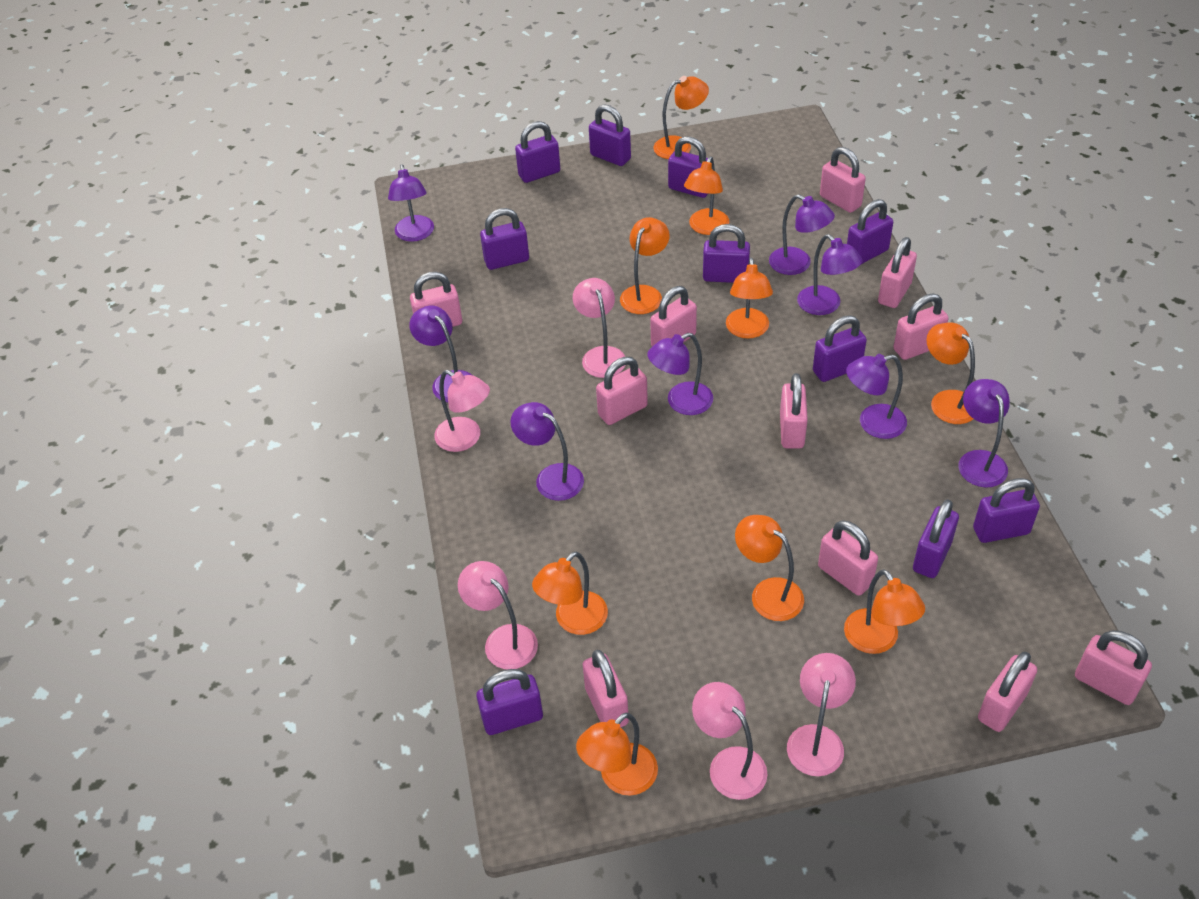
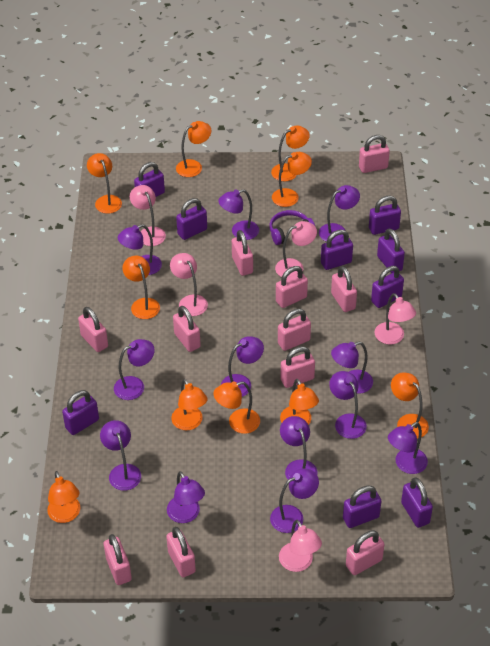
orange lamp: 9 -> 10
purple headphones: 0 -> 1
purple lamp: 8 -> 12
purple padlock: 10 -> 9

